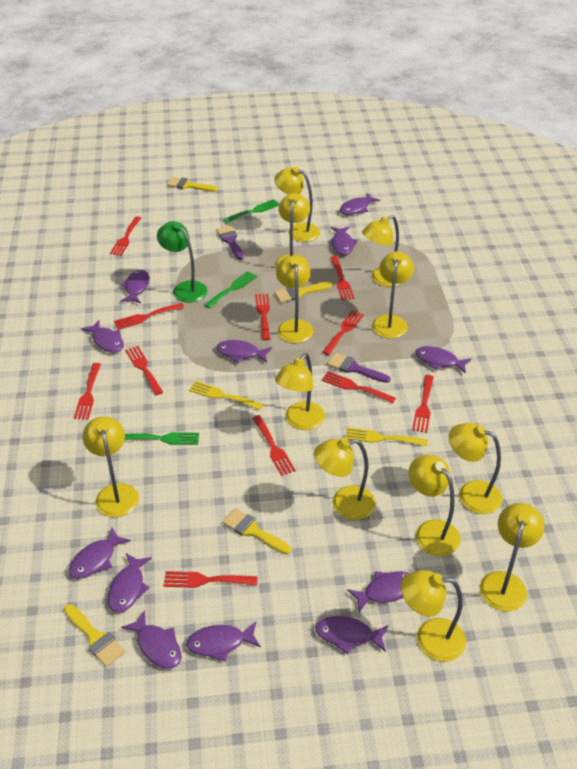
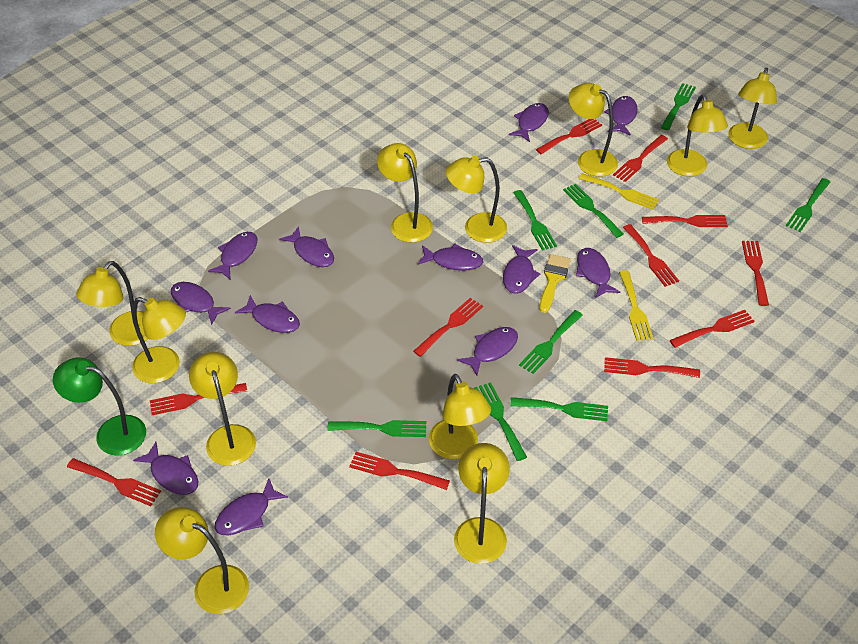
green fork: 3 -> 8
purple brush: 2 -> 0
yellow brush: 4 -> 1
yellow lamp: 12 -> 11

